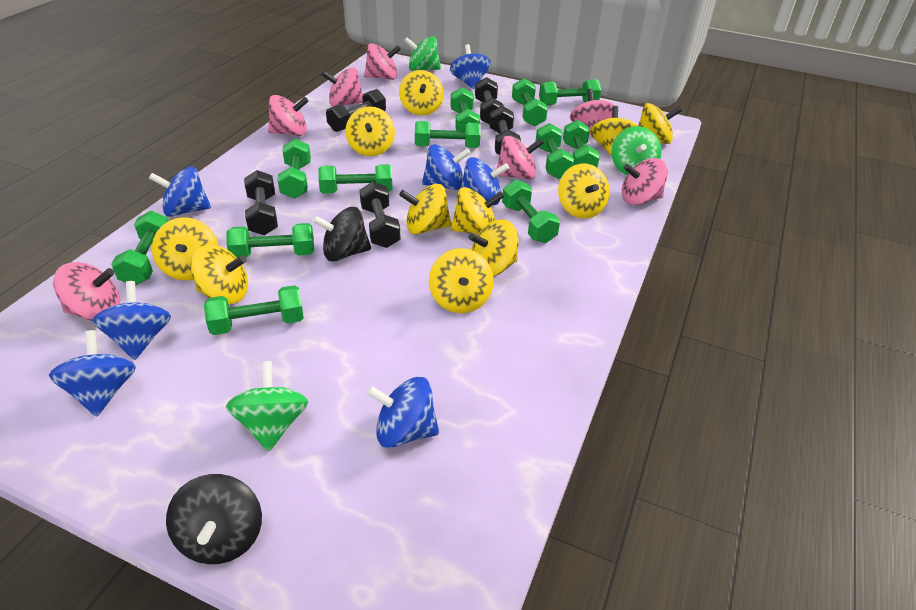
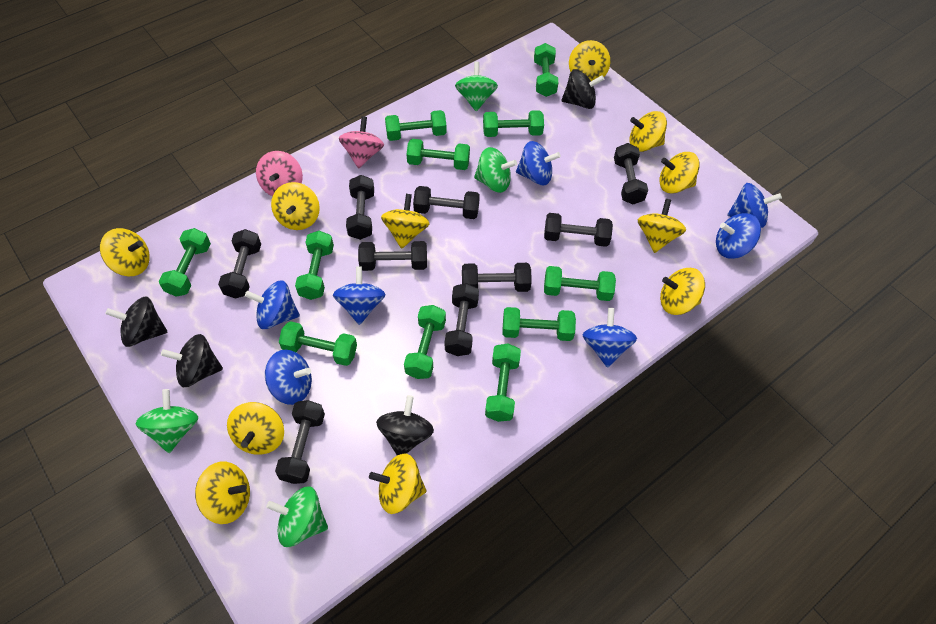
black dumbbell: 5 -> 9
black spinning top: 2 -> 4
green dumbbell: 12 -> 11
green spinning top: 3 -> 4
pink spinning top: 7 -> 2

